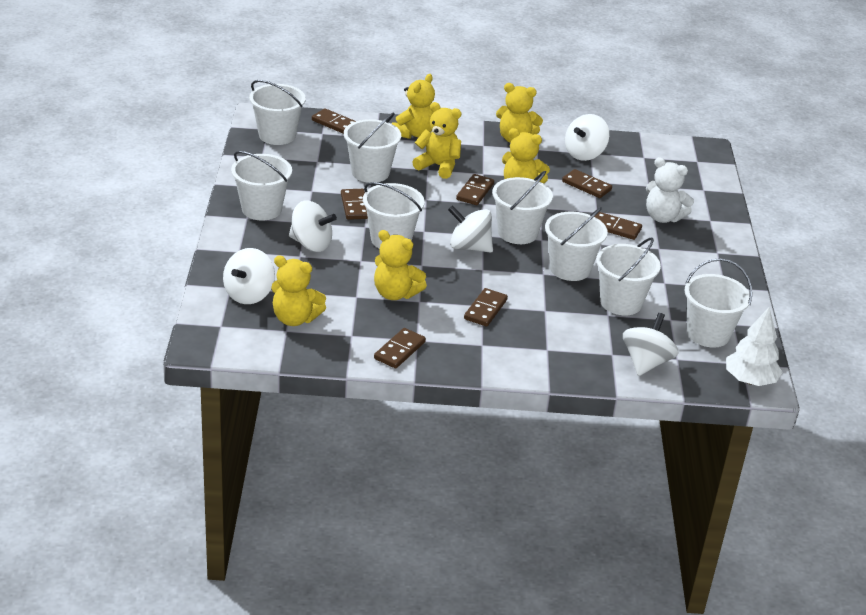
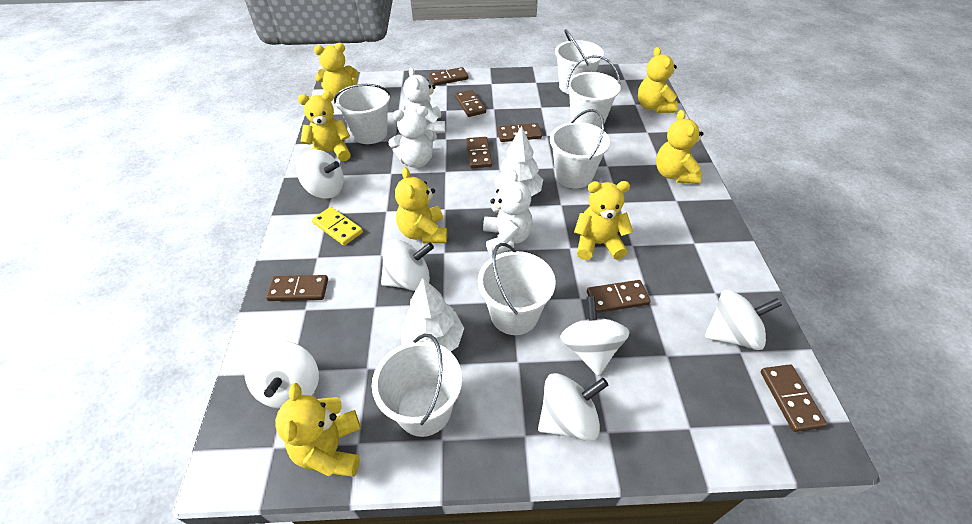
white bucket: 8 -> 6
white spinning top: 5 -> 6
white teddy bear: 1 -> 3
white tree: 1 -> 2
yellow domino: 0 -> 1
yellow teddy bear: 6 -> 7

